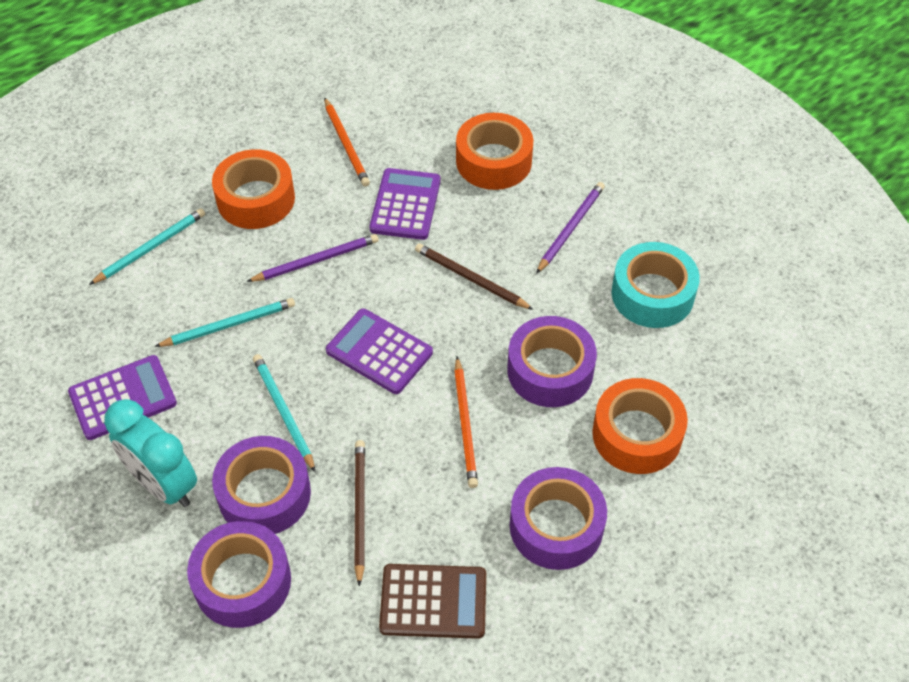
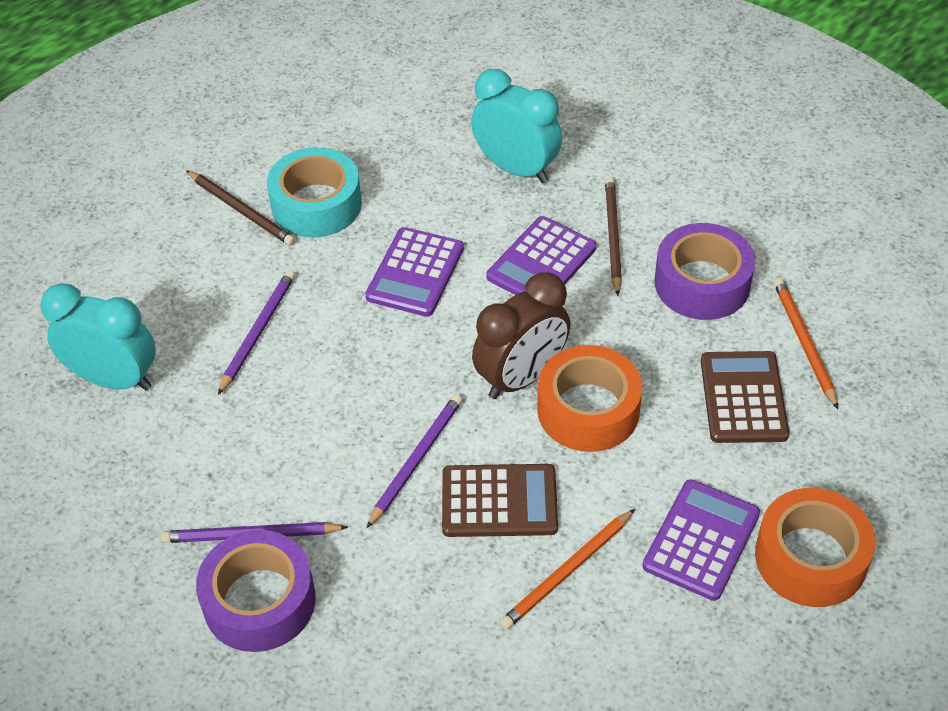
brown calculator: 1 -> 2
brown clock: 0 -> 1
orange tape: 3 -> 2
purple pencil: 2 -> 3
purple tape: 4 -> 2
turquoise clock: 1 -> 2
turquoise pencil: 3 -> 0

